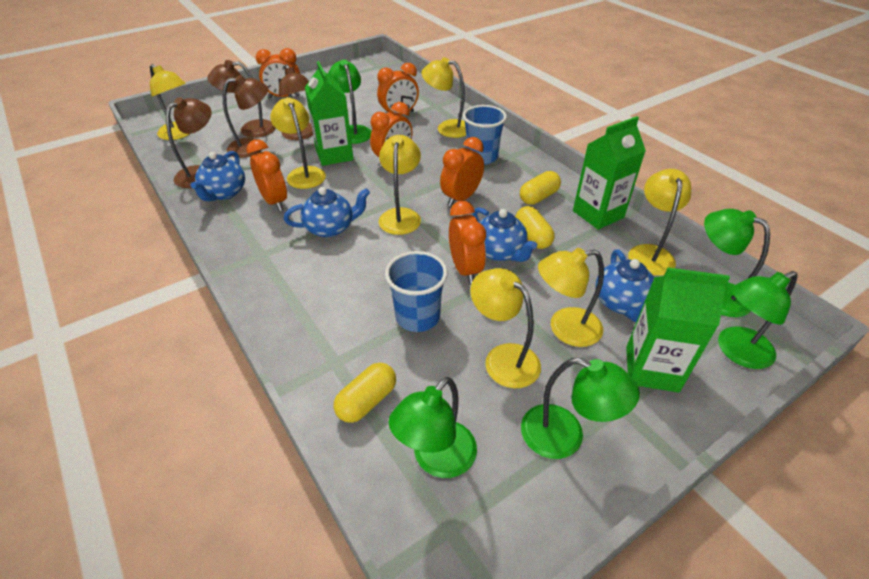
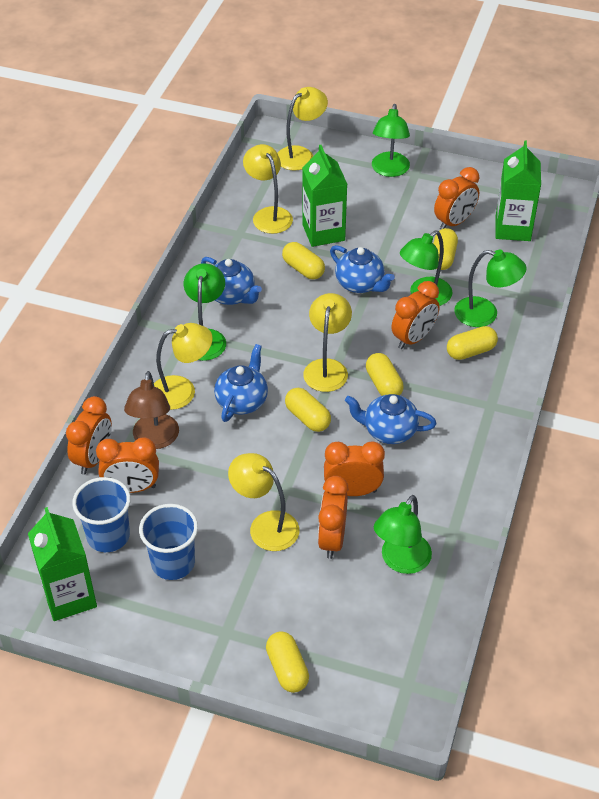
brown lamp: 4 -> 1
yellow capsule: 3 -> 6
yellow lamp: 7 -> 5

